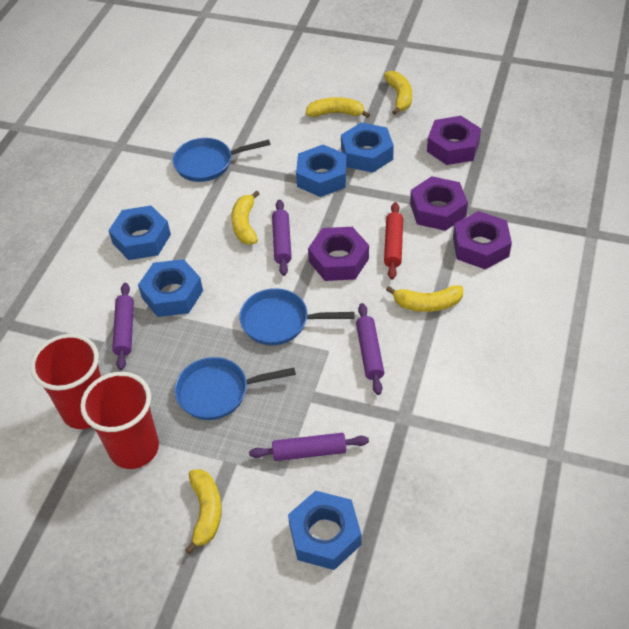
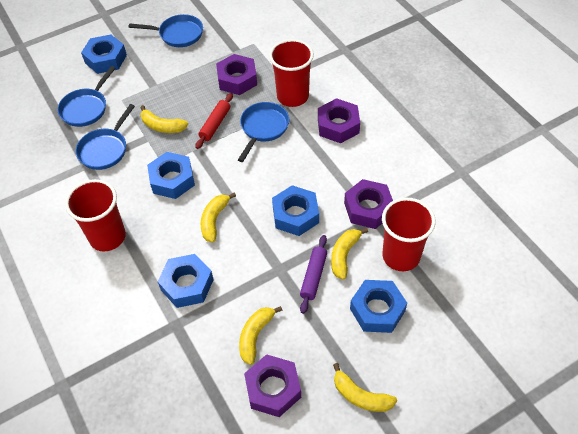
blue pan: 3 -> 4
purple rolling pin: 4 -> 1
red cup: 2 -> 3

